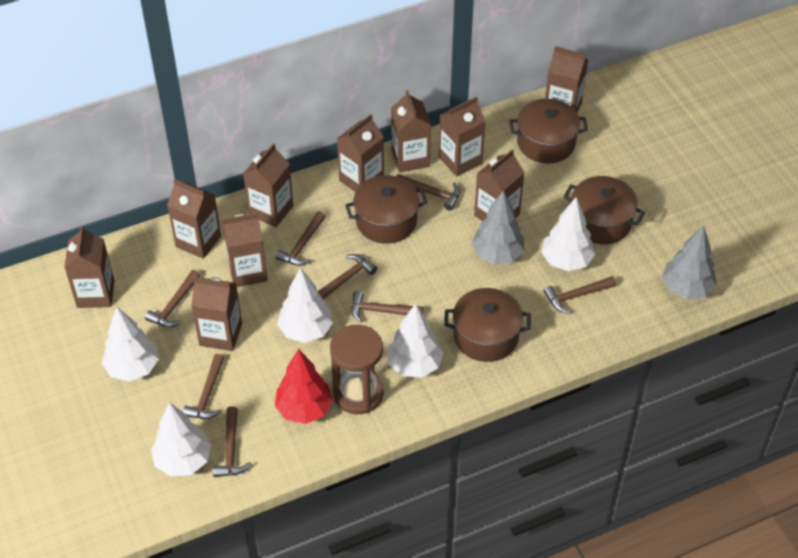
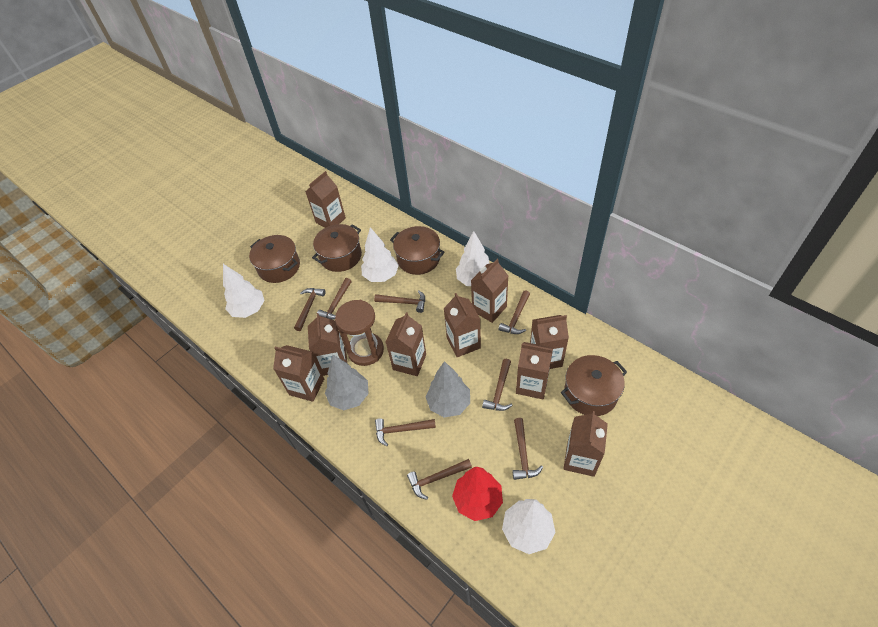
brown carton: 10 -> 9
white tree: 5 -> 4

